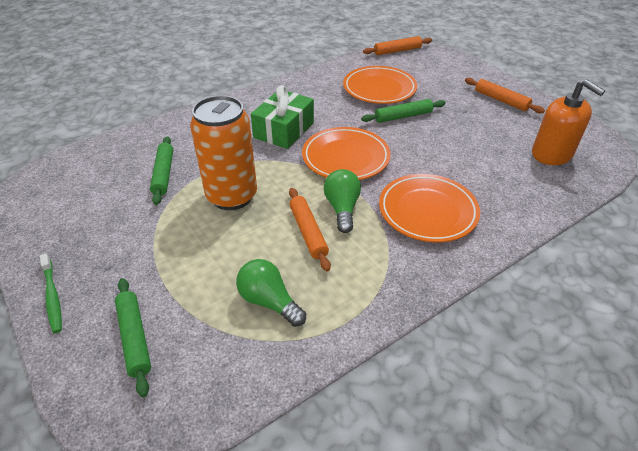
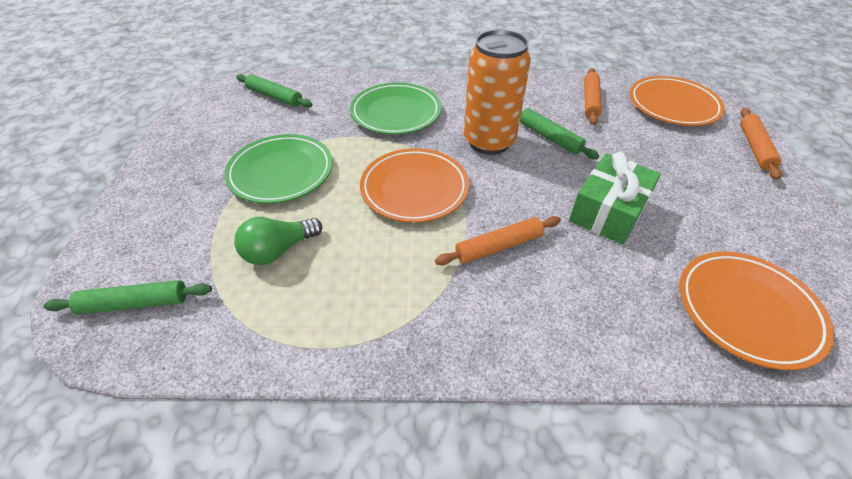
green light bulb: 2 -> 1
green plate: 0 -> 2
green toothbrush: 1 -> 0
orange soap dispenser: 1 -> 0

